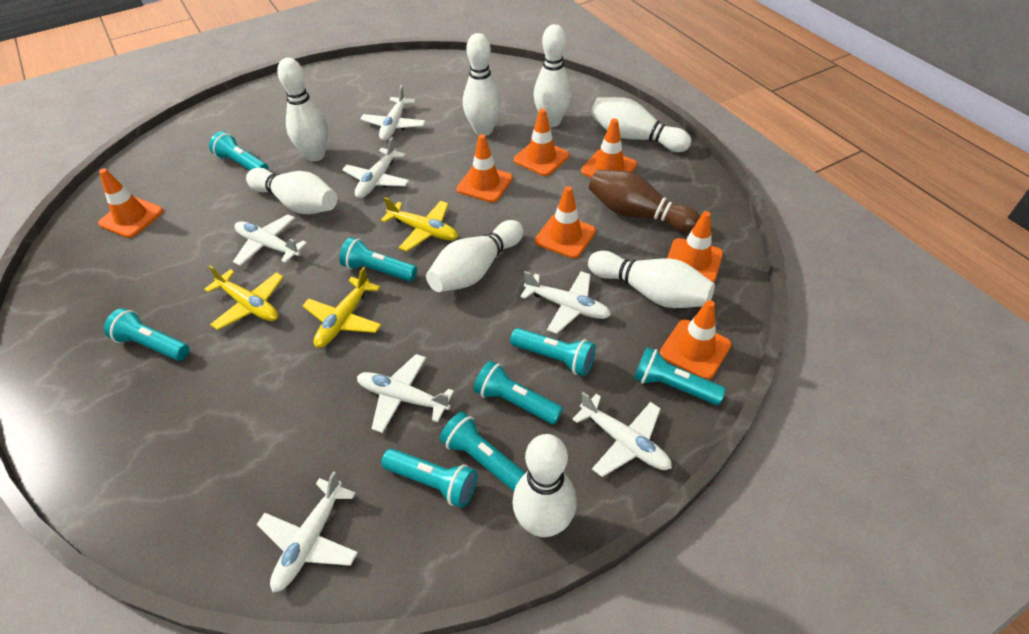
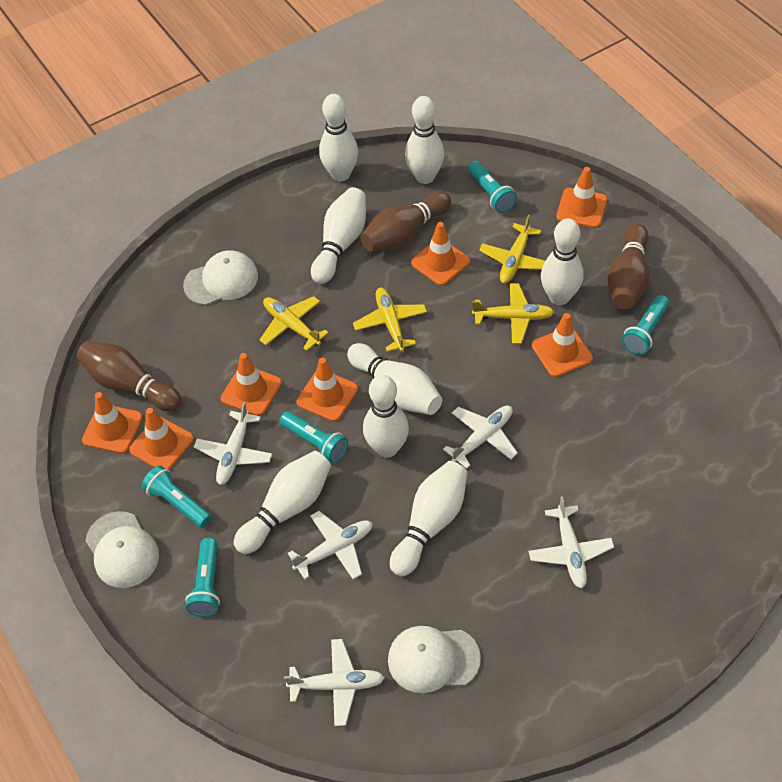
brown bowling pin: 1 -> 3
turquoise flashlight: 8 -> 5
white cap: 0 -> 3
white plane: 7 -> 5
yellow plane: 3 -> 4

